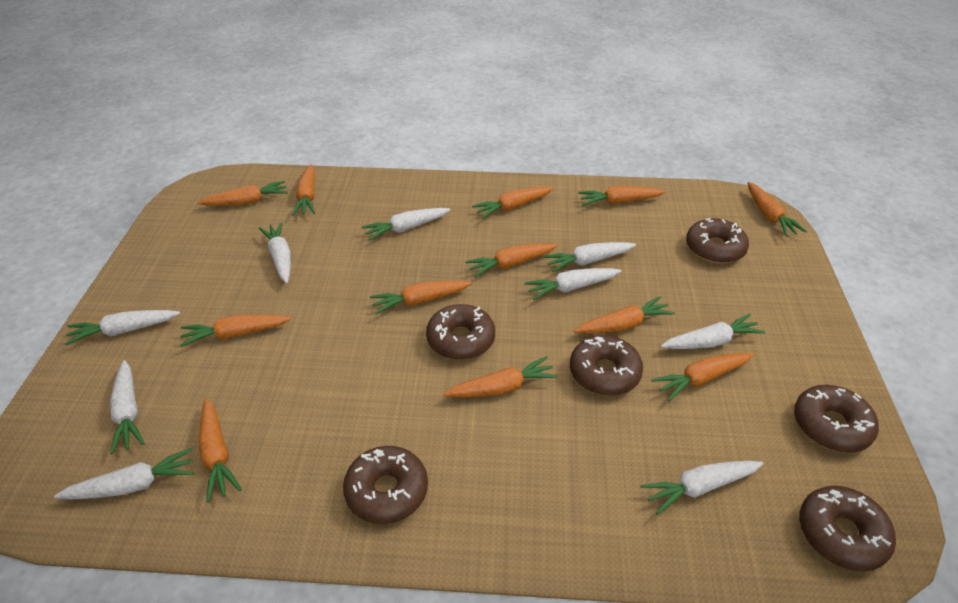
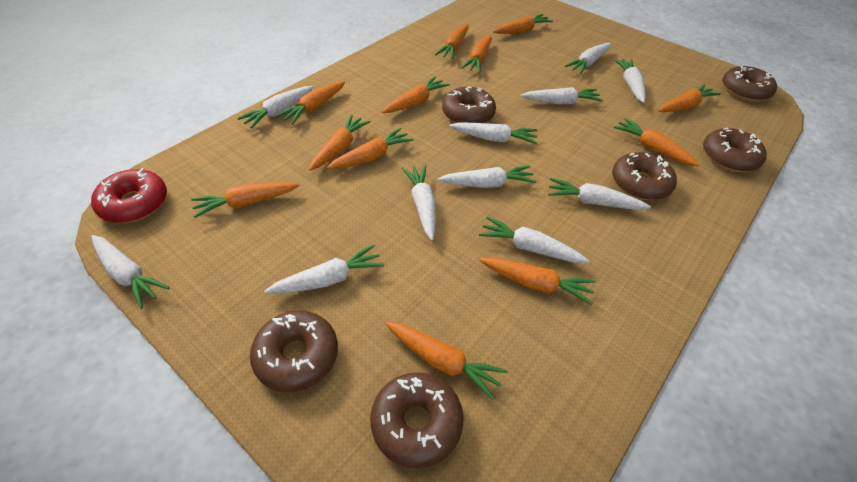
red donut: 0 -> 1
white carrot: 9 -> 11

